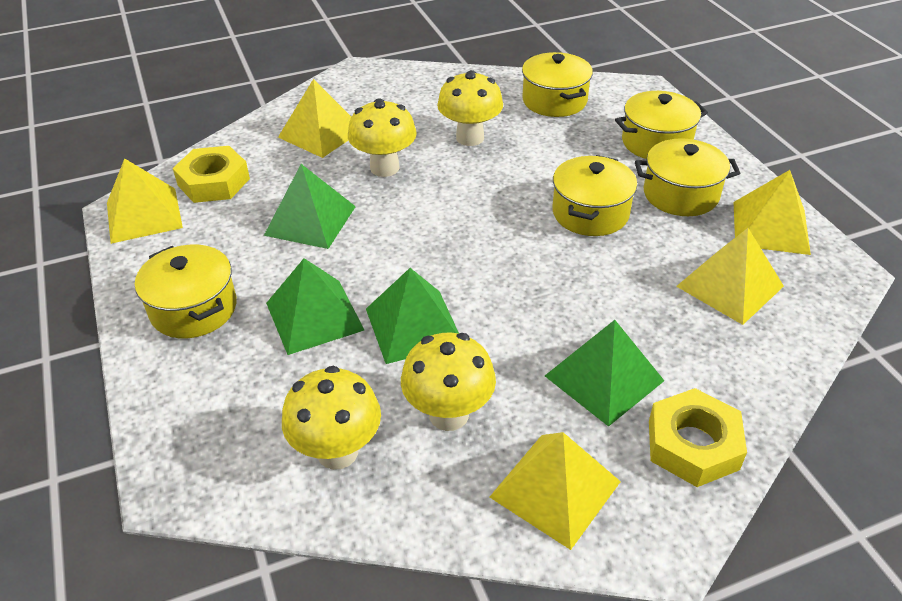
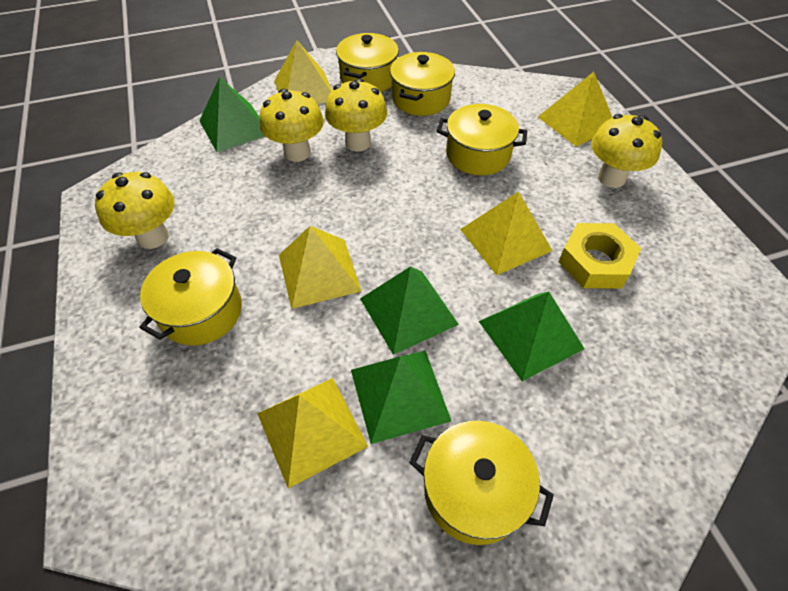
yellow nut: 2 -> 1

